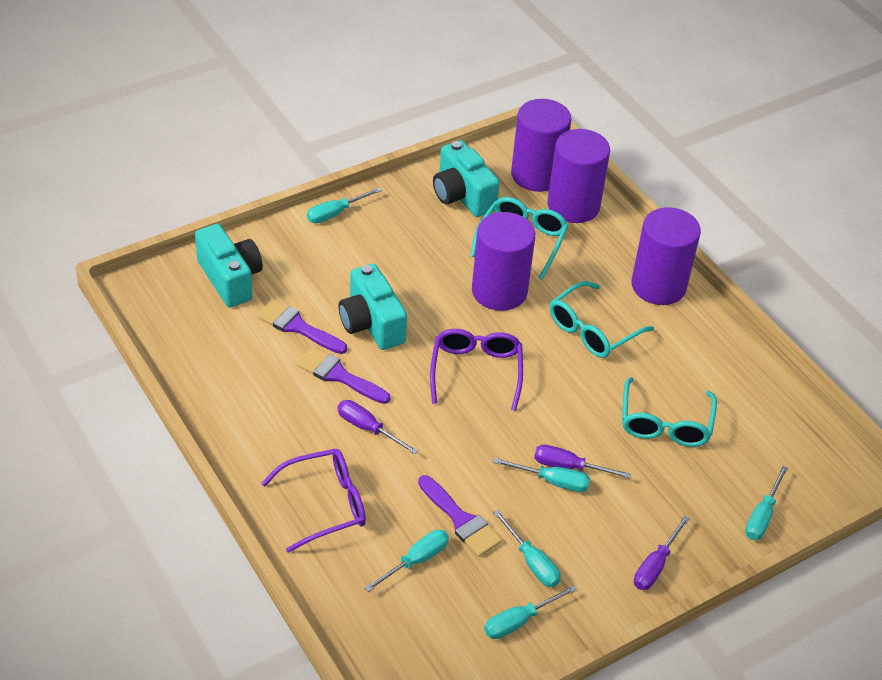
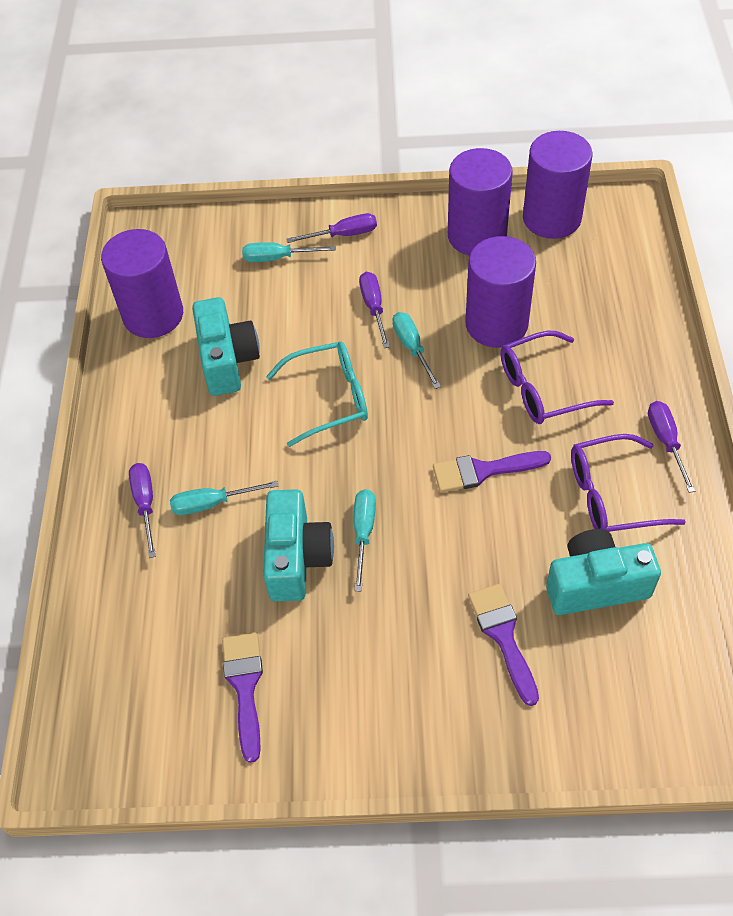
purple screwdriver: 3 -> 4
turquoise glasses: 3 -> 1
turquoise screwdriver: 6 -> 4

